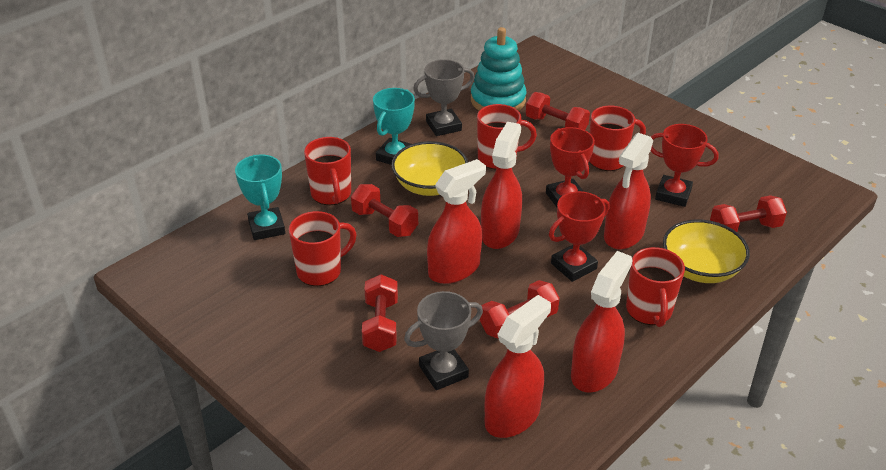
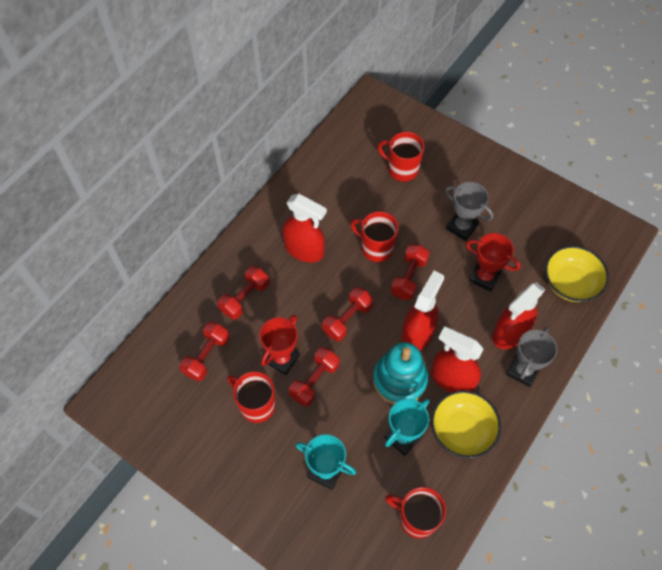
red mug: 5 -> 4
red spray bottle: 5 -> 4
red trophy: 3 -> 2

